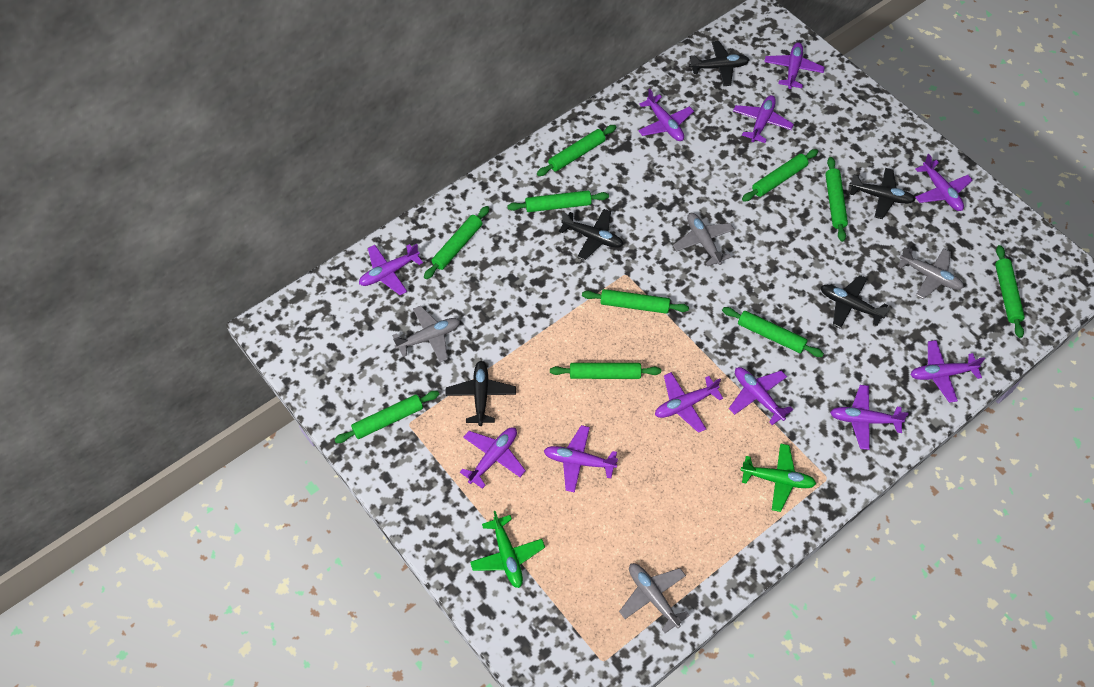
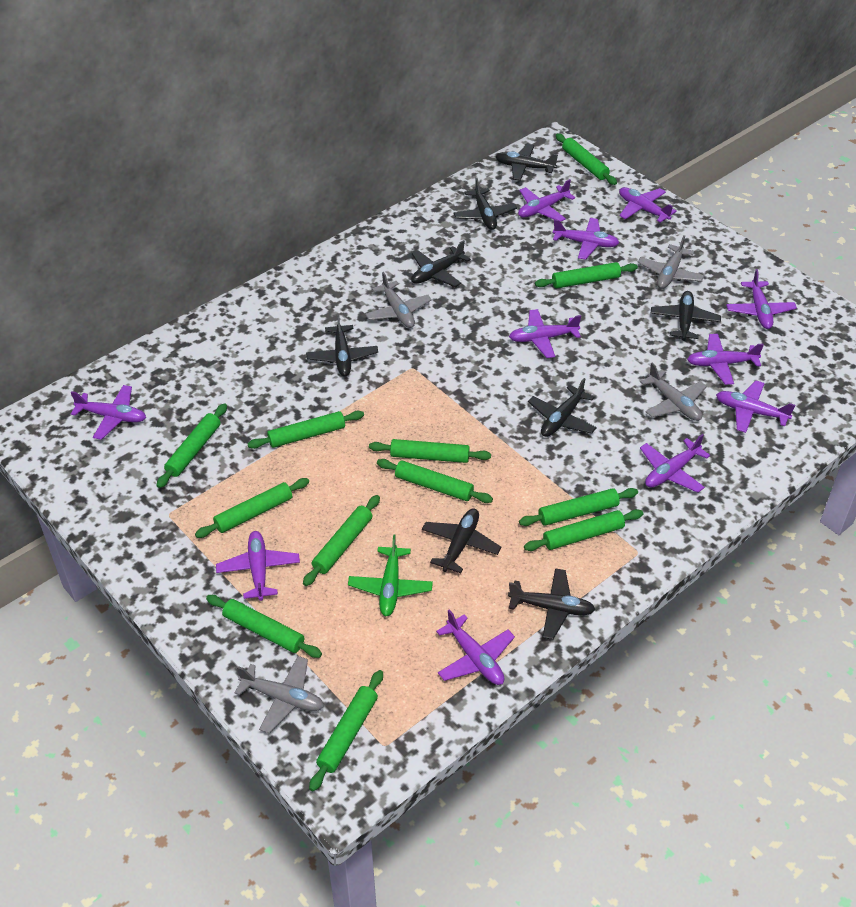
black plane: 5 -> 8
green plane: 2 -> 1
green rolling pin: 10 -> 12

